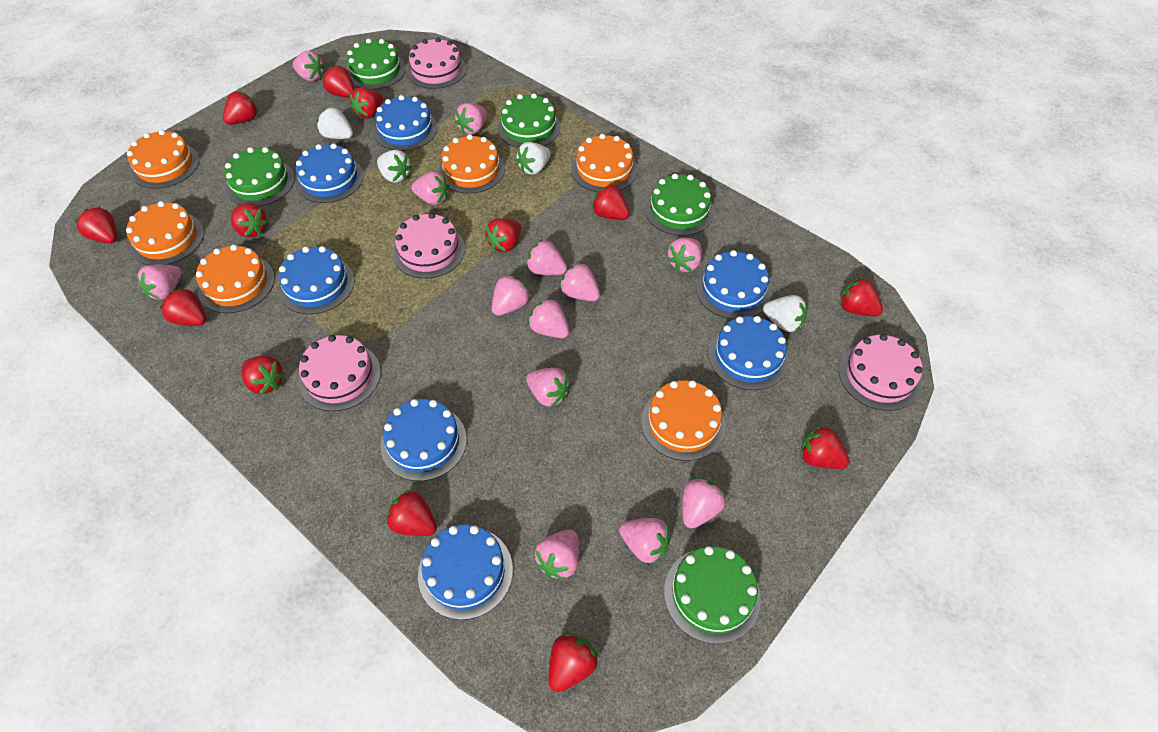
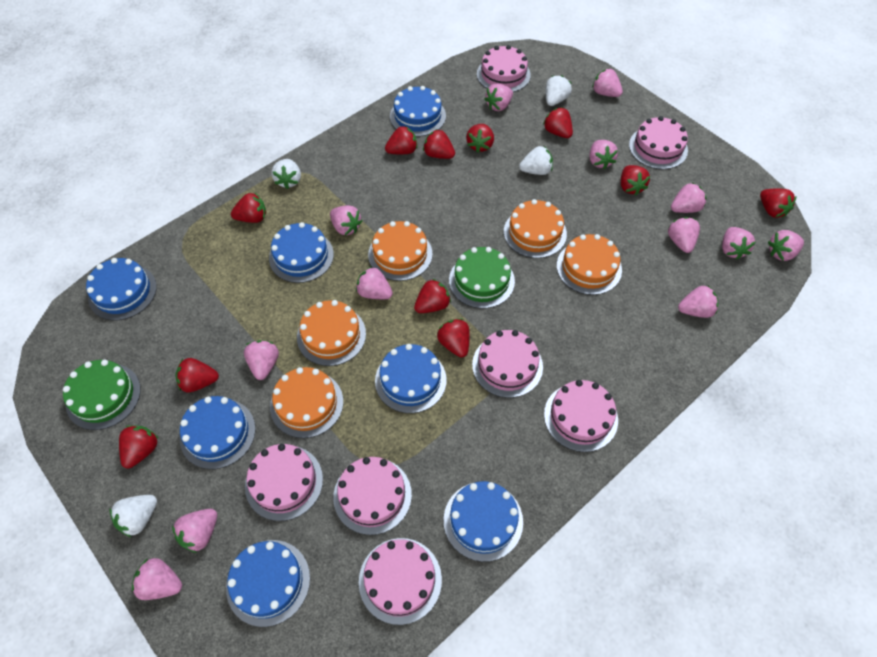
green cake: 5 -> 2
orange cake: 6 -> 5
pink cake: 4 -> 7
red strawberry: 13 -> 11

